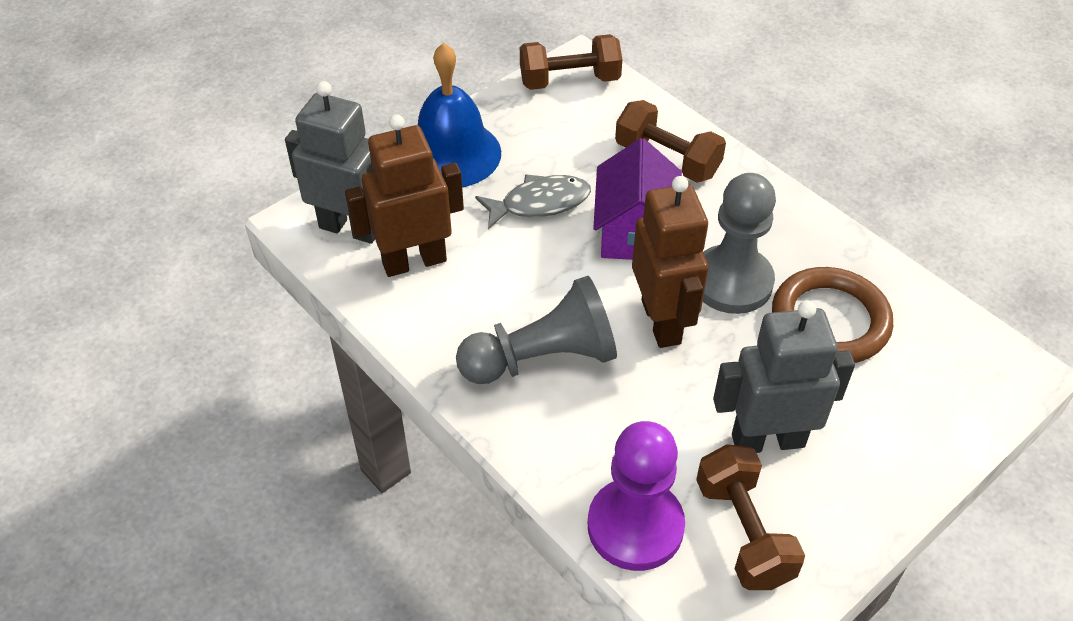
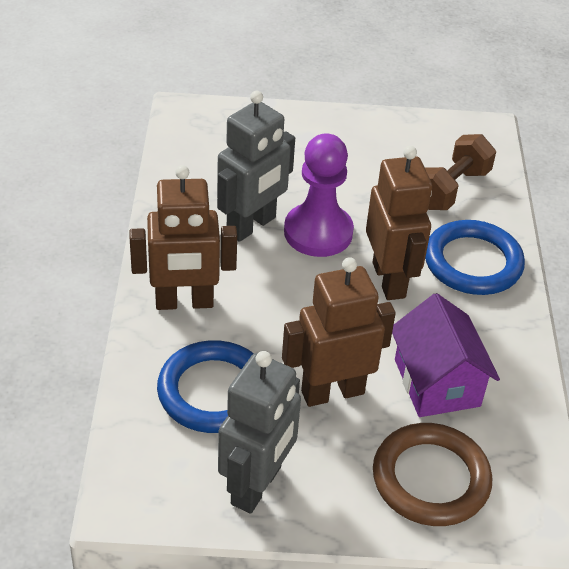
blue bell: 1 -> 0
blue ring: 0 -> 2
brown dumbbell: 3 -> 1
brown robot: 2 -> 3
grey fish: 1 -> 0
grey pawn: 2 -> 0

